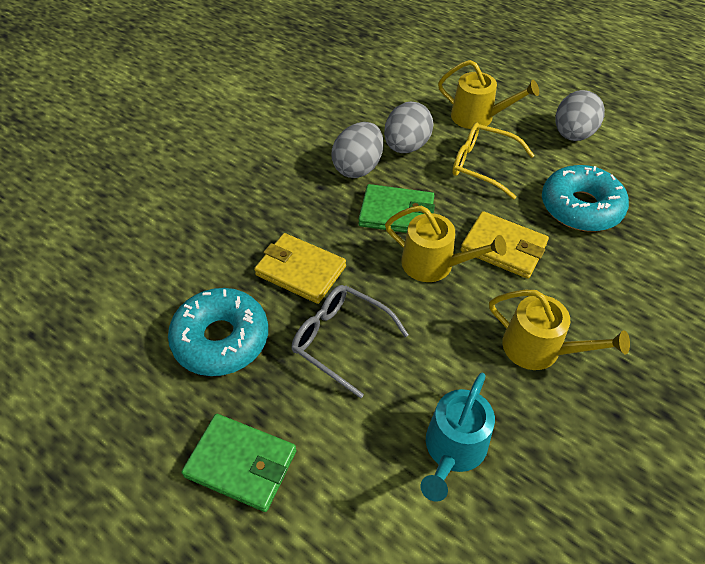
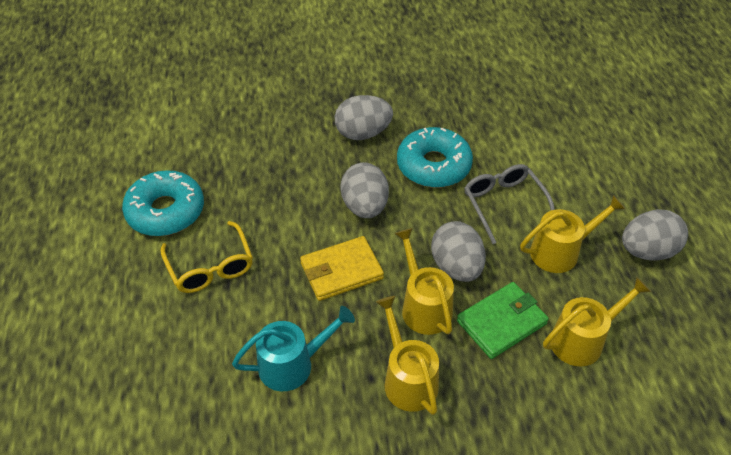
green wallet: 2 -> 1
grey egg: 3 -> 4
yellow wallet: 2 -> 1
yellow watering can: 3 -> 4

